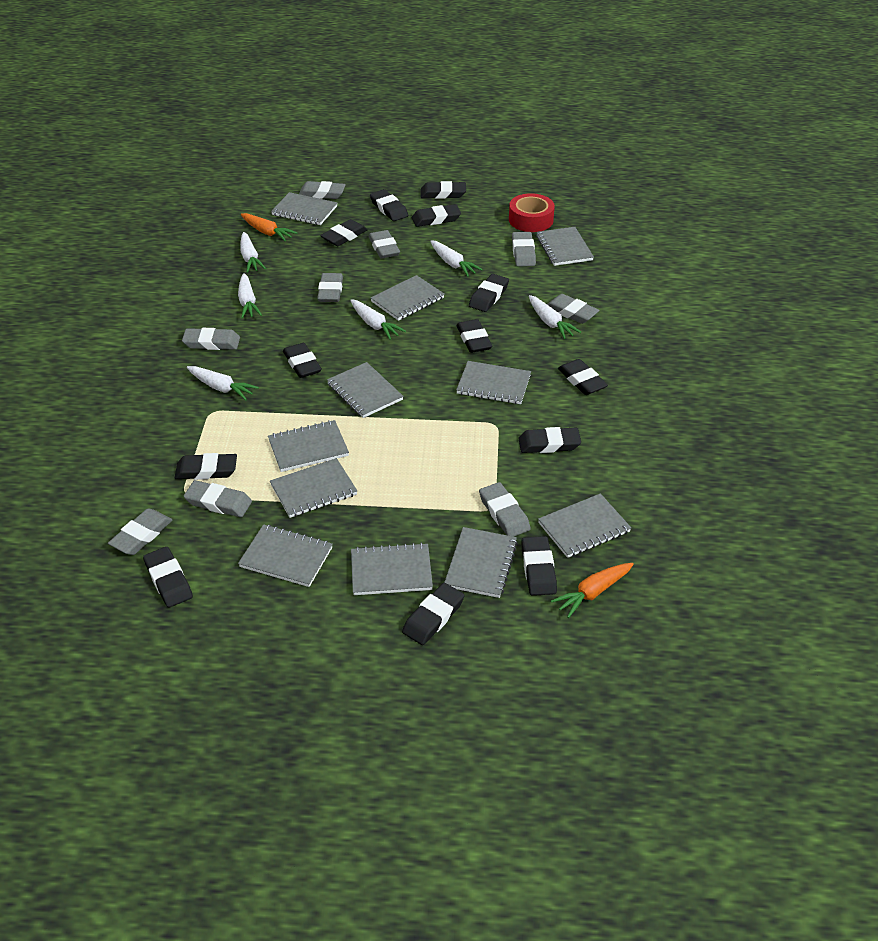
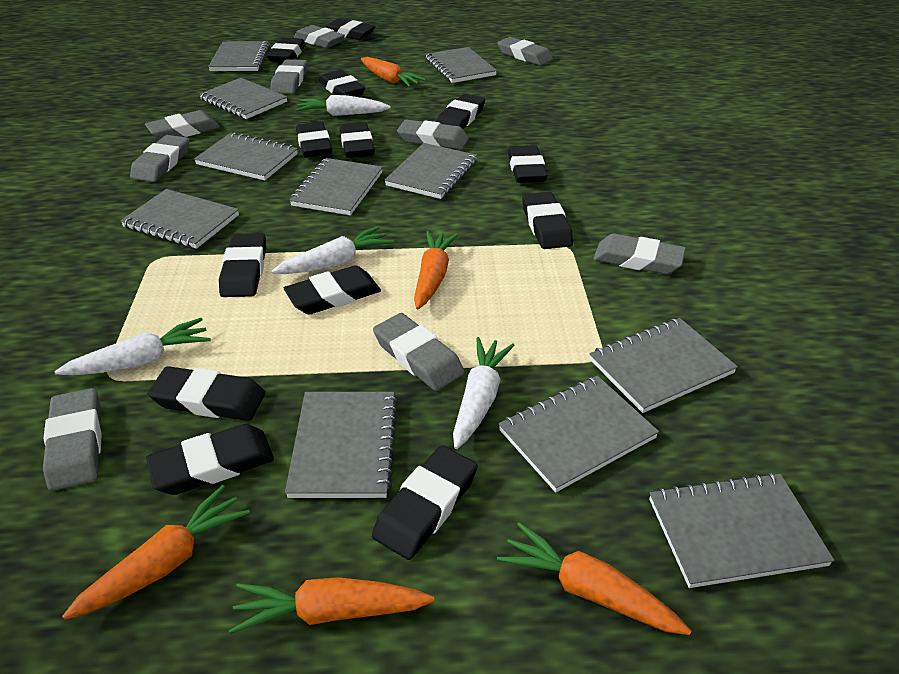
orange carrot: 2 -> 5
red tape: 1 -> 0
white carrot: 6 -> 4

